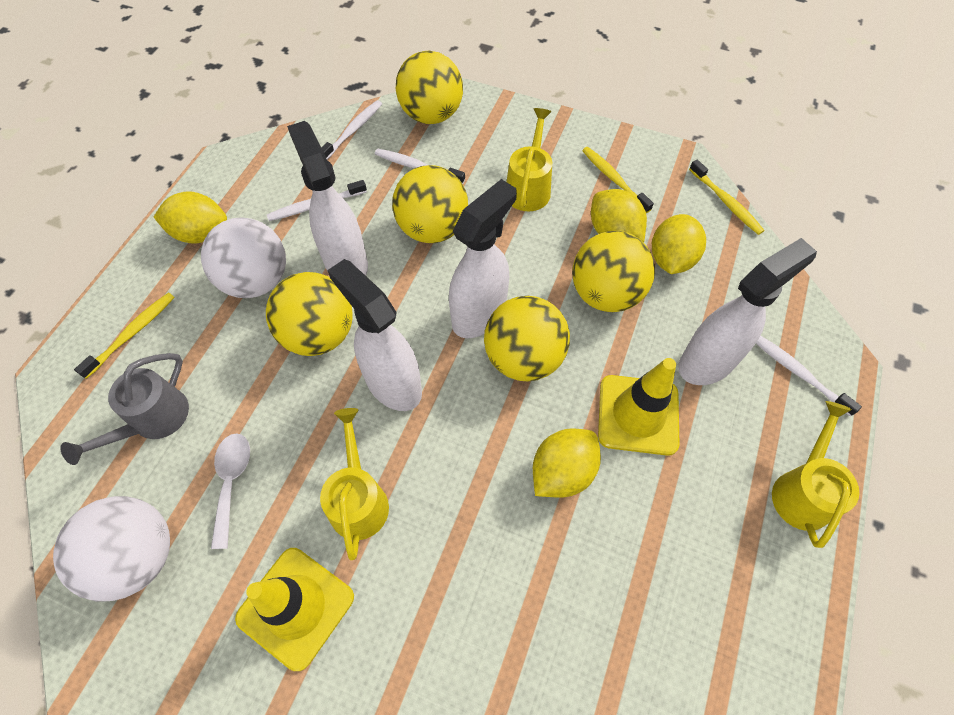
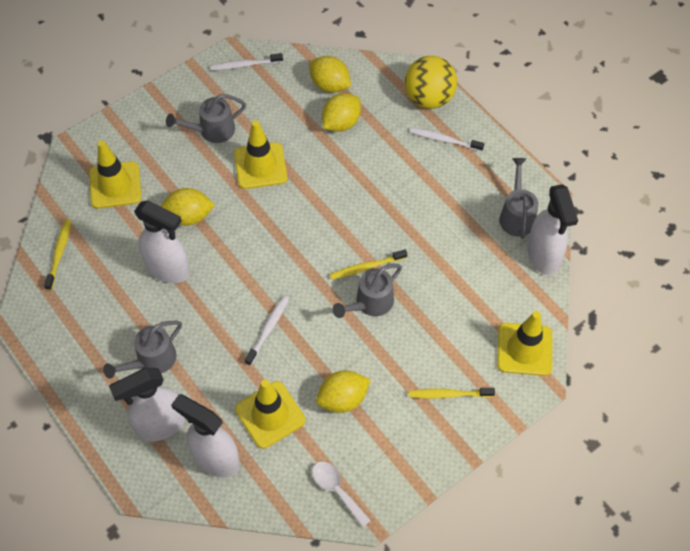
grey watering can: 1 -> 4
white ball: 2 -> 0
white toothbrush: 4 -> 3
yellow ball: 5 -> 1
yellow traffic cone: 2 -> 4
yellow watering can: 3 -> 0

